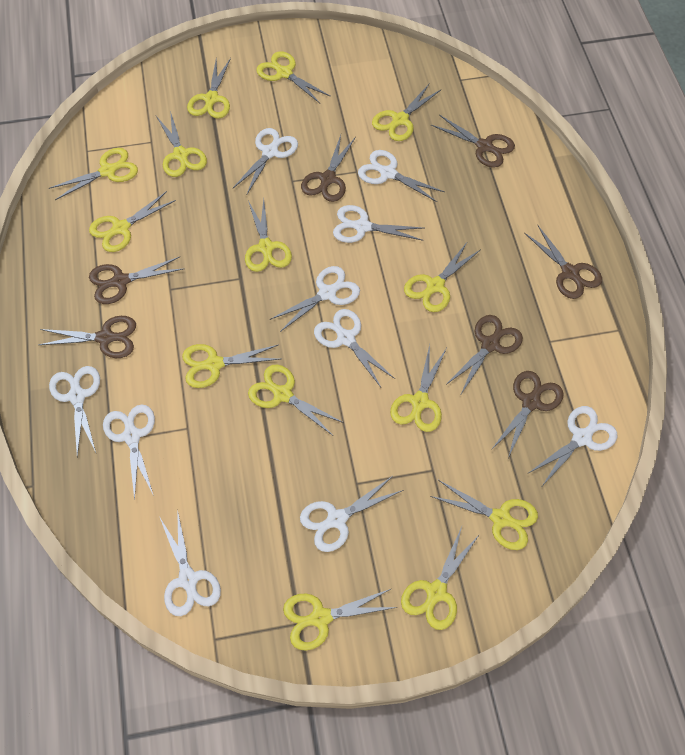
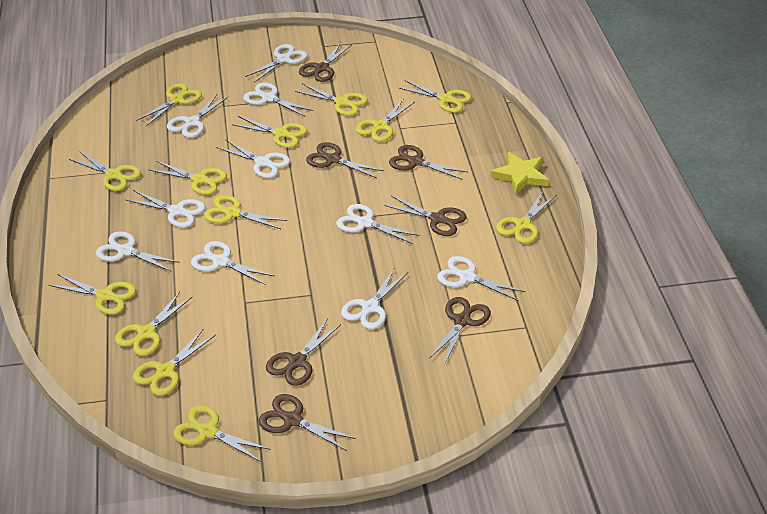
yellow scissors: 14 -> 13
yellow star: 0 -> 1

